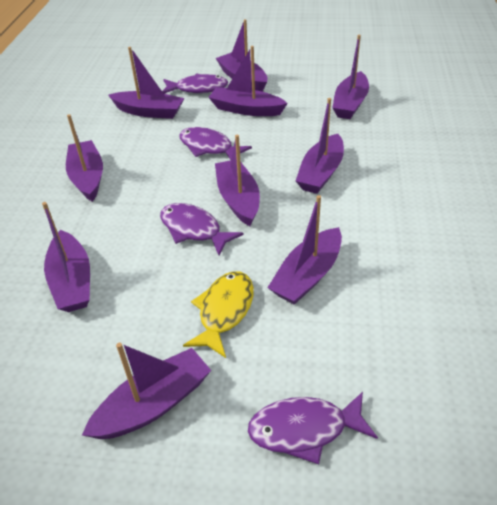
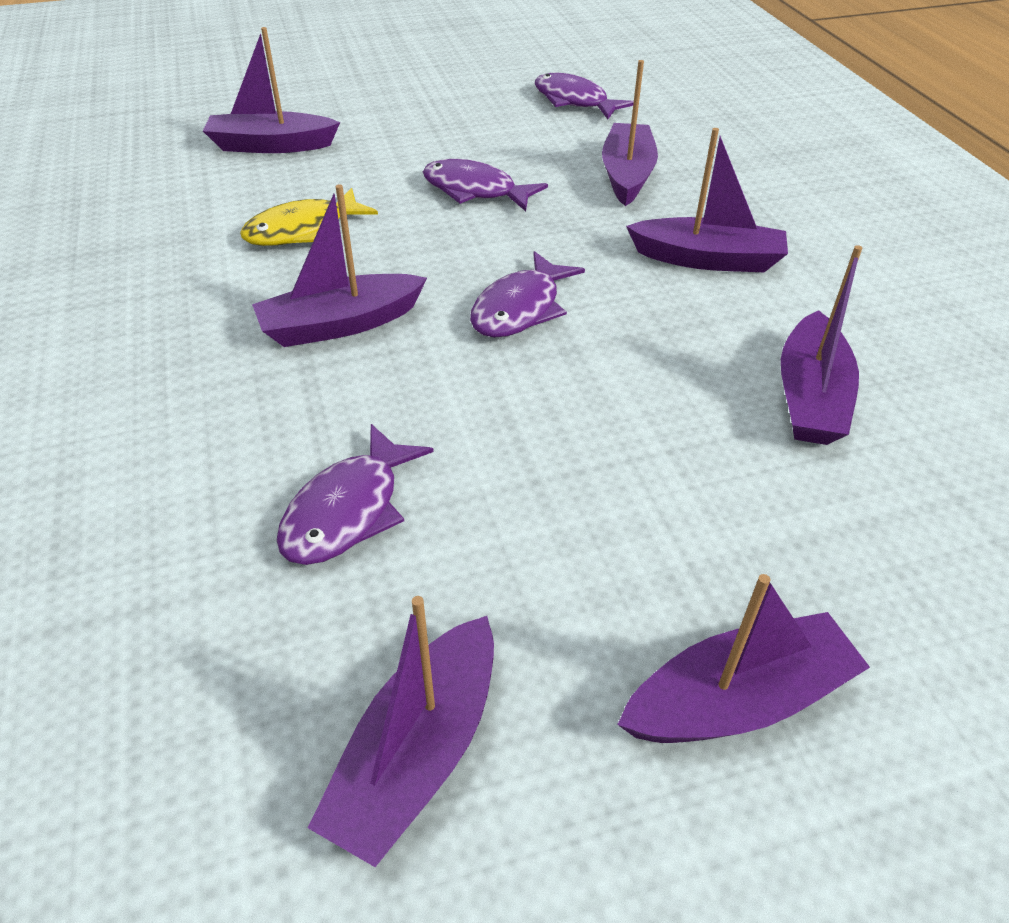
purple boat: 10 -> 7

